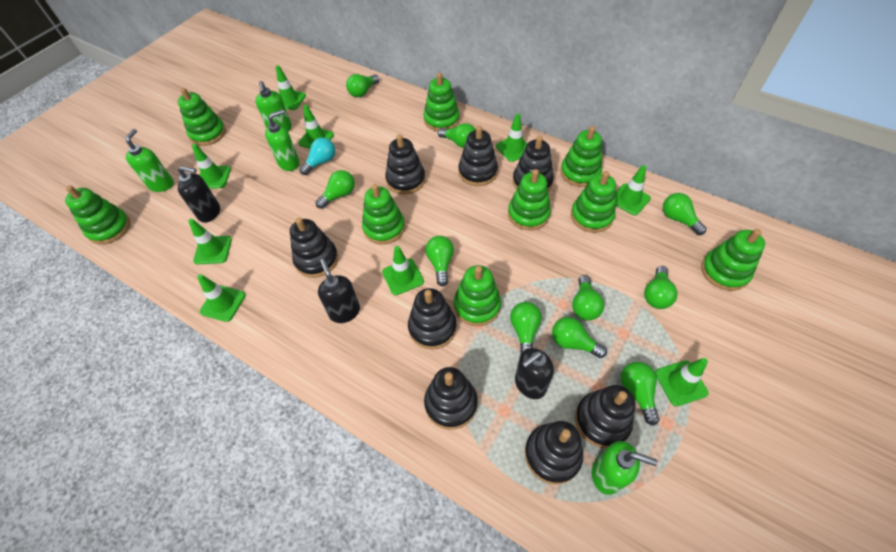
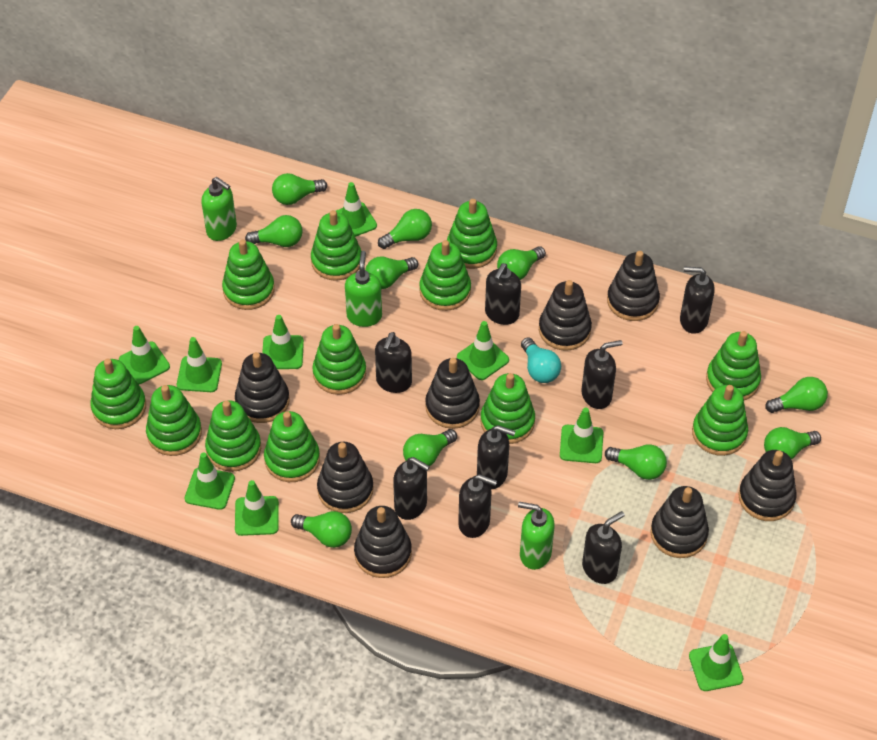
black soap dispenser: 3 -> 8
green soap dispenser: 4 -> 3
green stacking toy: 9 -> 12

